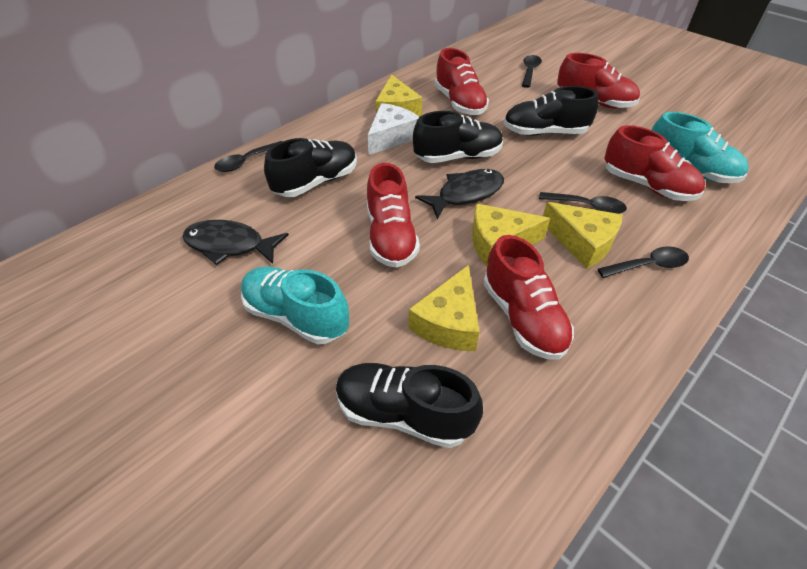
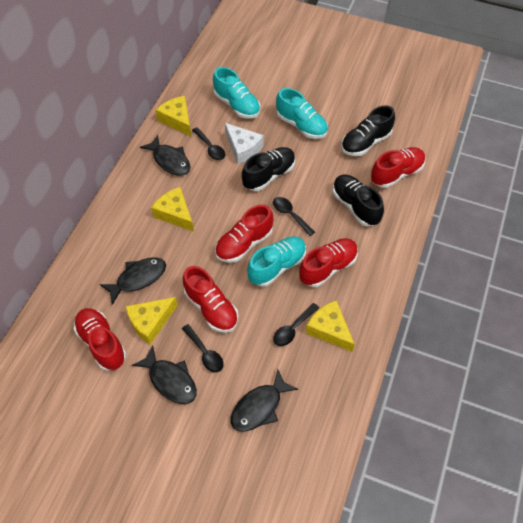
black fish: 2 -> 4
black shoe: 4 -> 3
turquoise shoe: 2 -> 3

